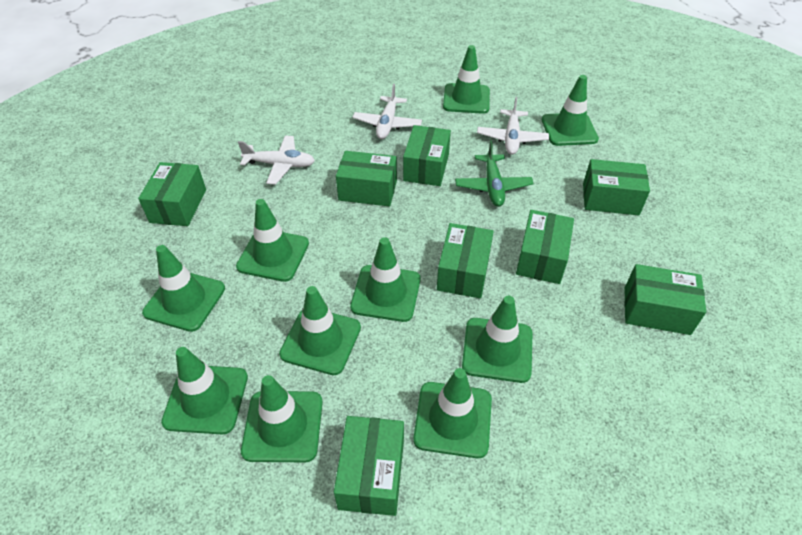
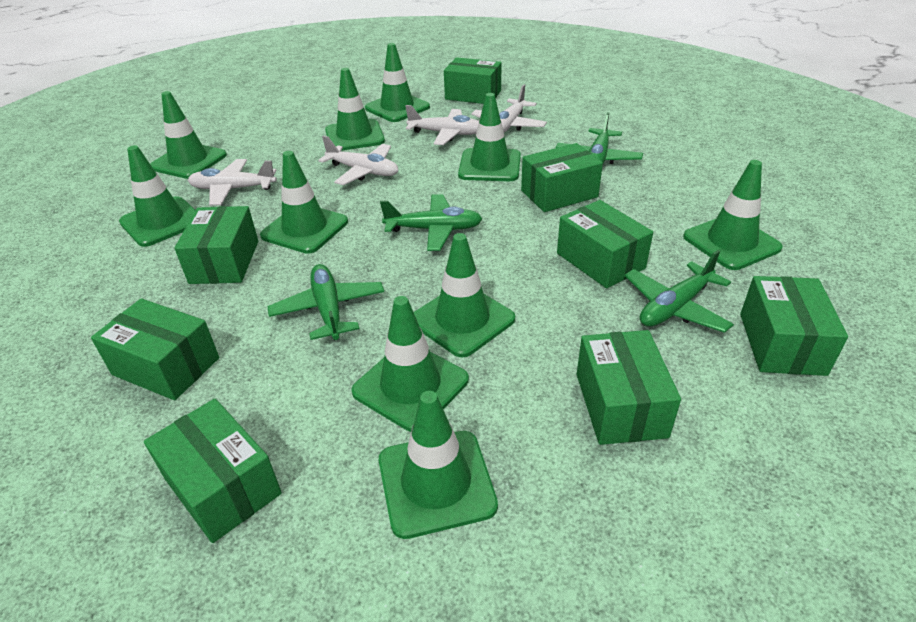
green plane: 1 -> 4
white plane: 3 -> 4

